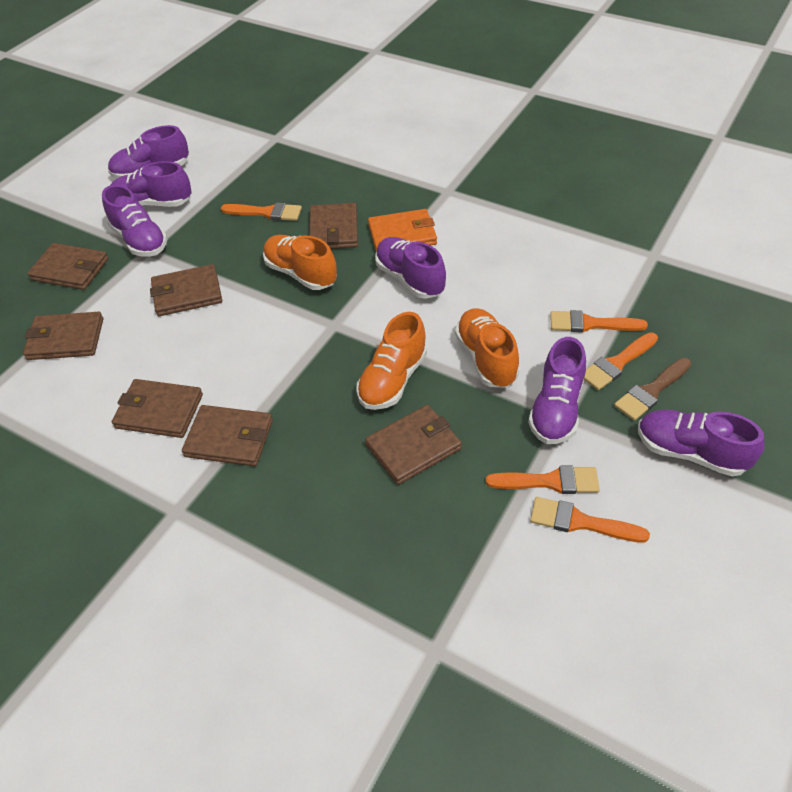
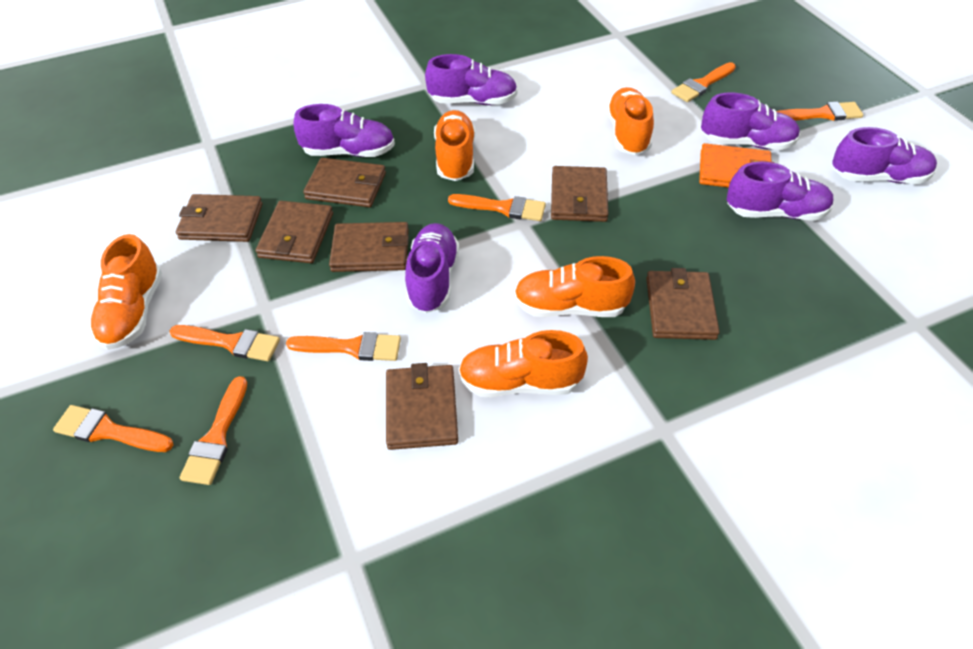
brown brush: 1 -> 0
orange brush: 5 -> 7
orange shoe: 3 -> 5

